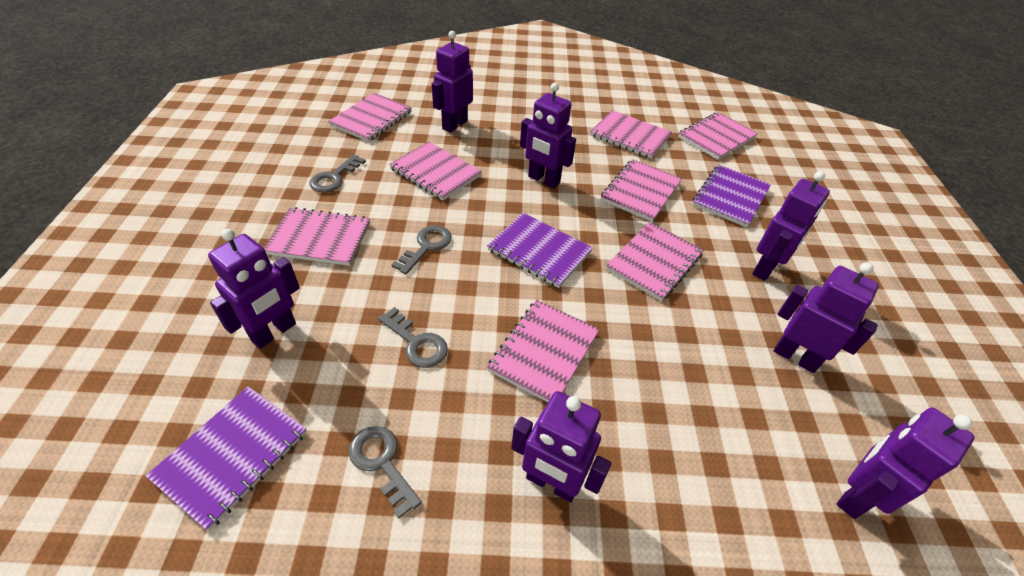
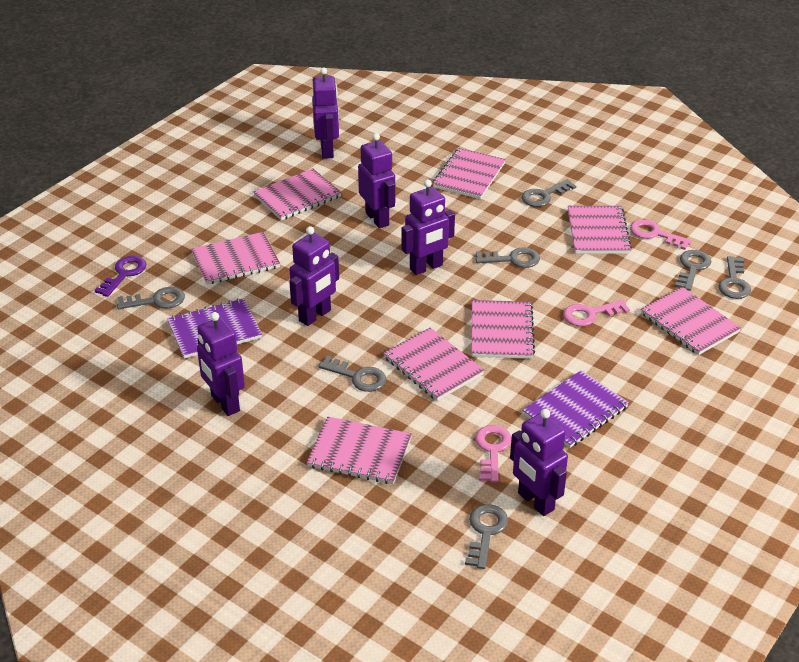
grey key: 4 -> 7
pink key: 0 -> 3
purple key: 0 -> 1
purple notebook: 3 -> 2
purple robot: 7 -> 6

